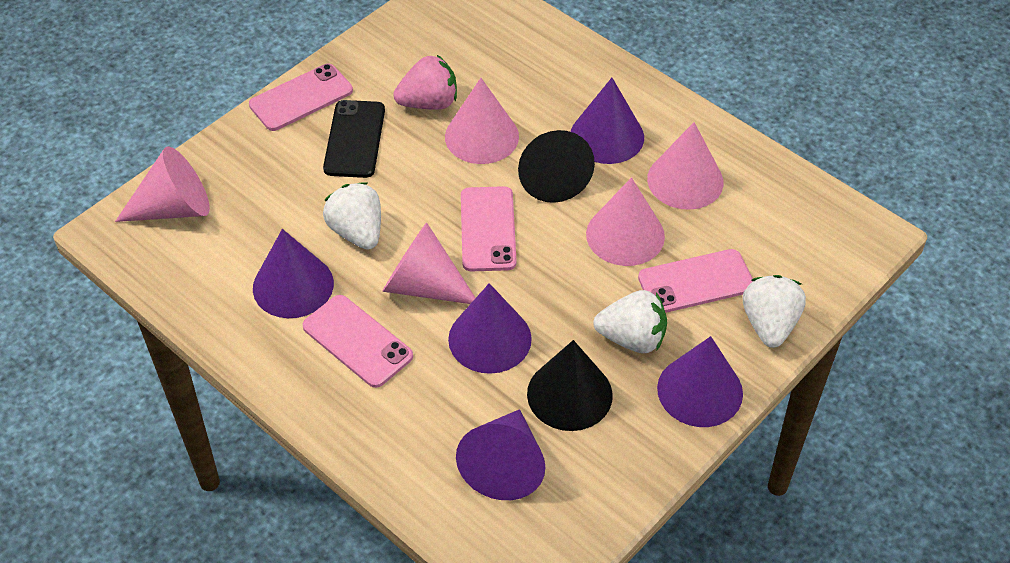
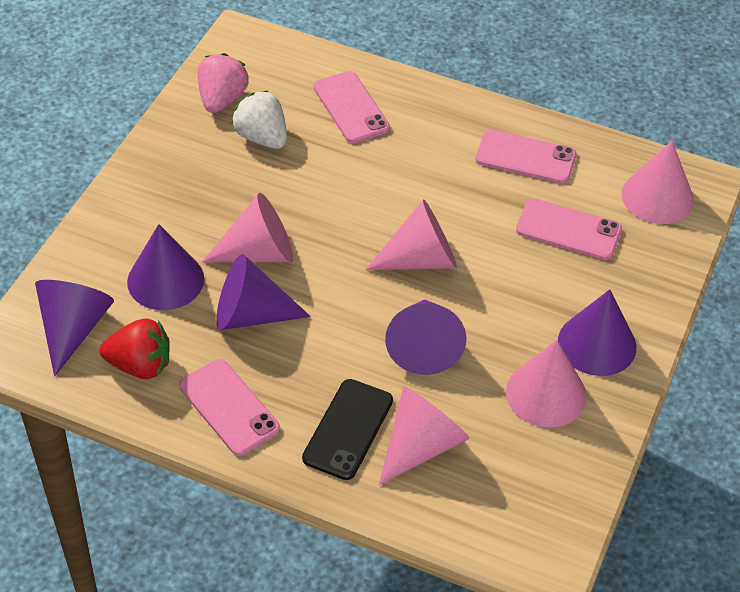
black cone: 2 -> 0
red strawberry: 0 -> 1
white strawberry: 3 -> 1

